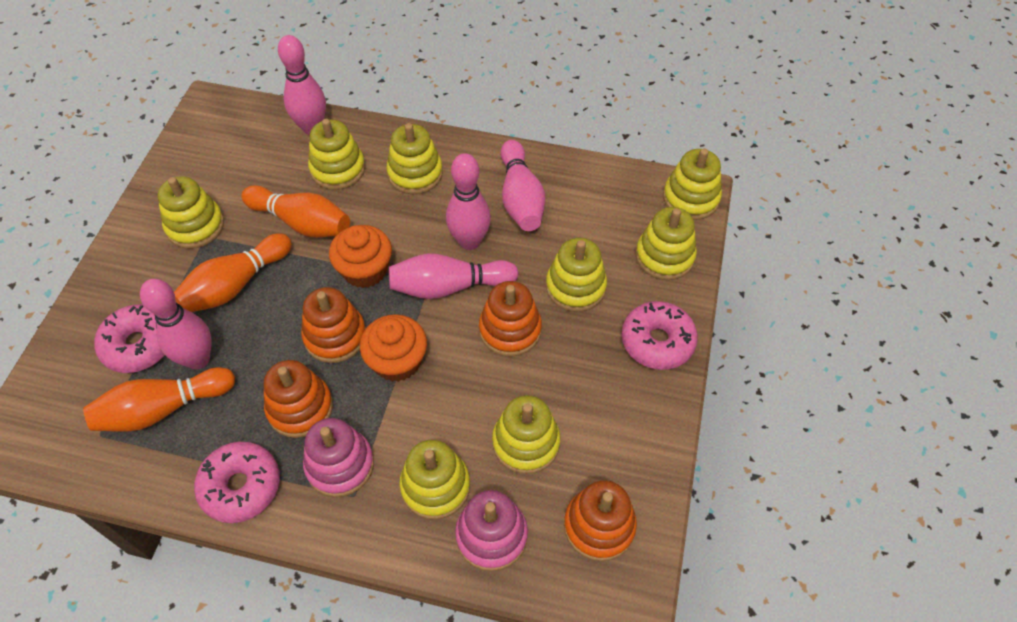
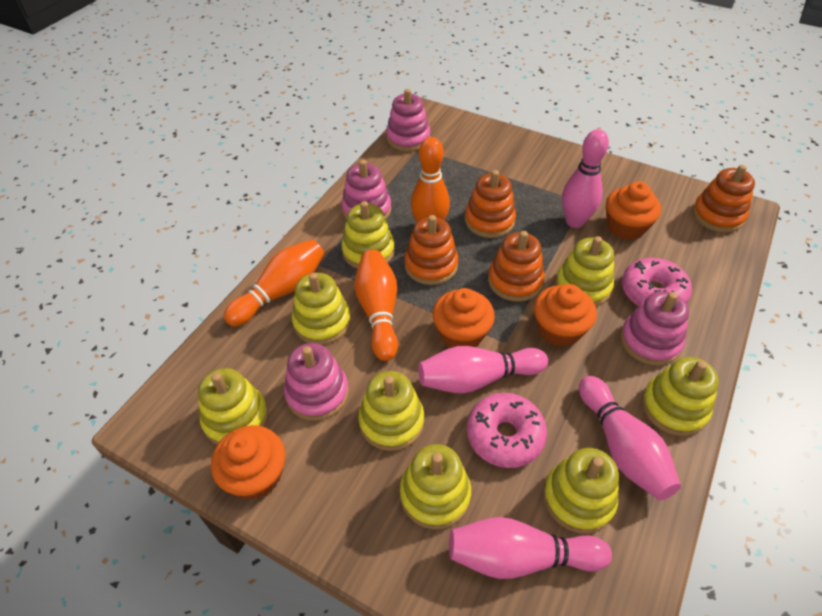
orange cupcake: 2 -> 4
pink bowling pin: 5 -> 4
pink donut: 3 -> 2
pink stacking toy: 2 -> 4

